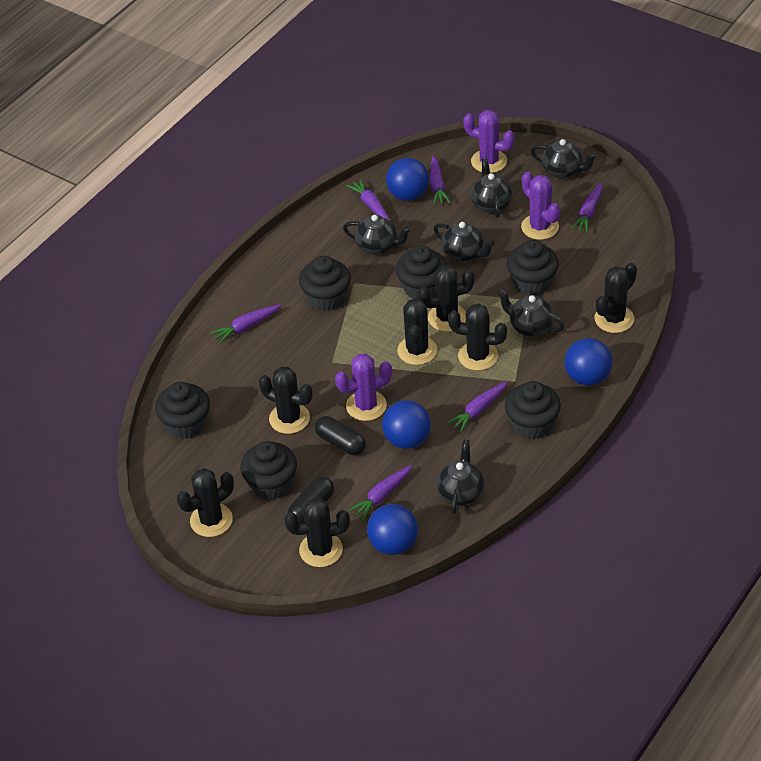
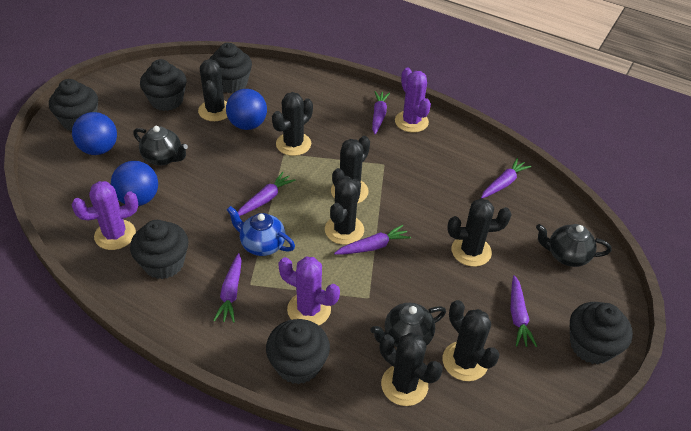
black capsule: 2 -> 0
black teapot: 6 -> 3
blue ball: 4 -> 3
blue teapot: 0 -> 1

